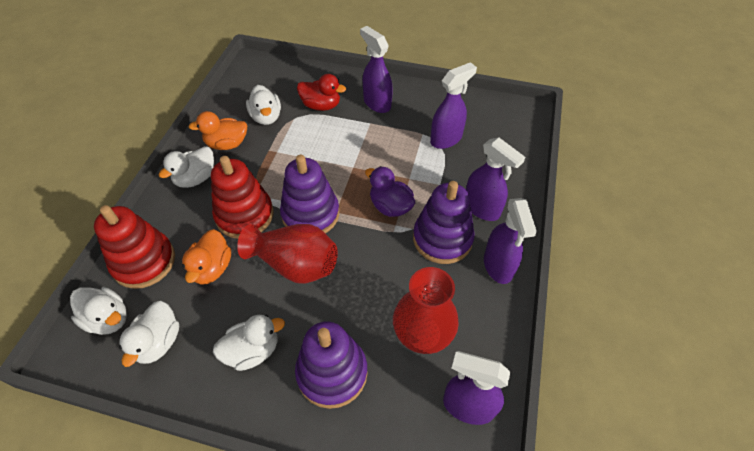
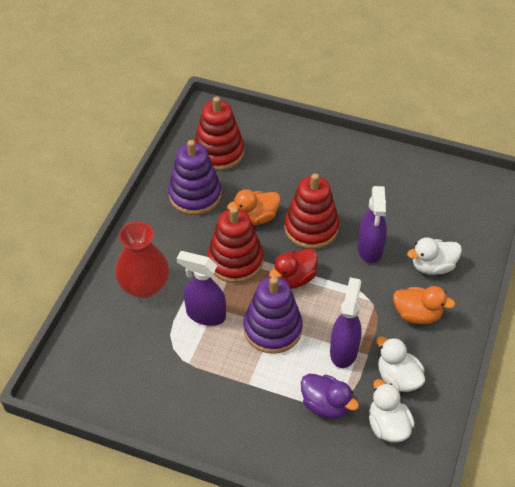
purple spray bottle: 5 -> 3
purple stacking toy: 3 -> 2
red stacking toy: 2 -> 3
red vase: 2 -> 1
white duck: 5 -> 3

